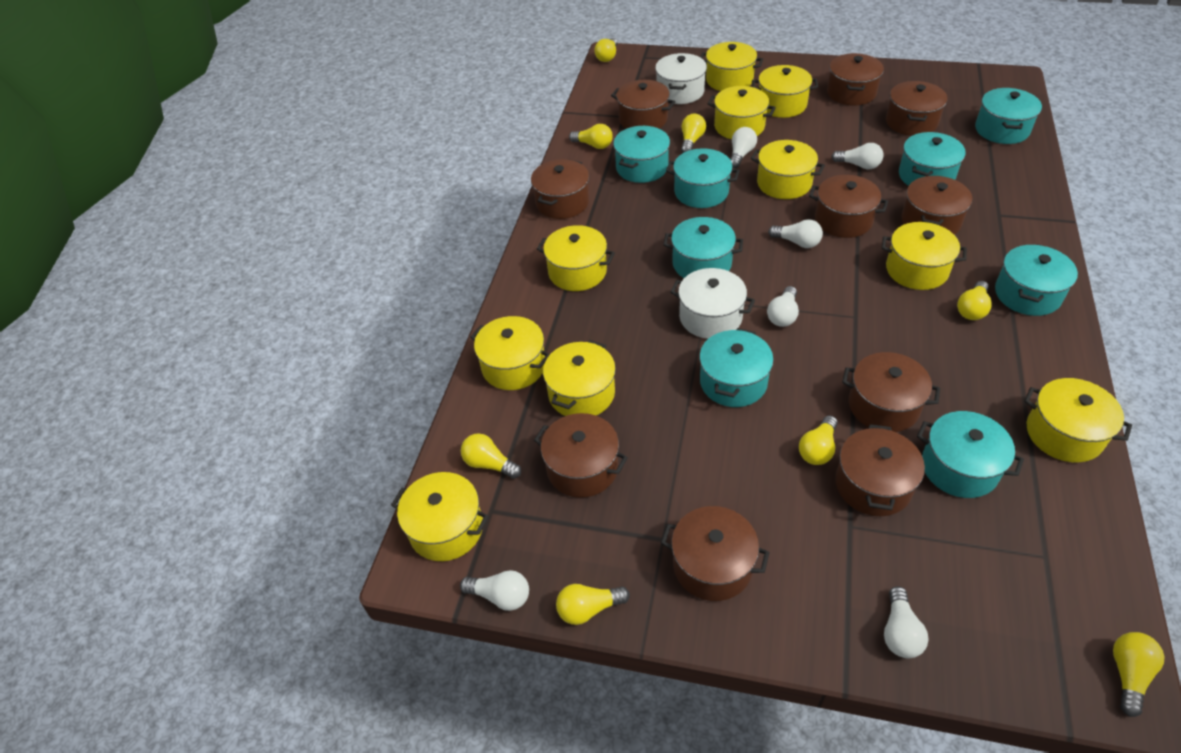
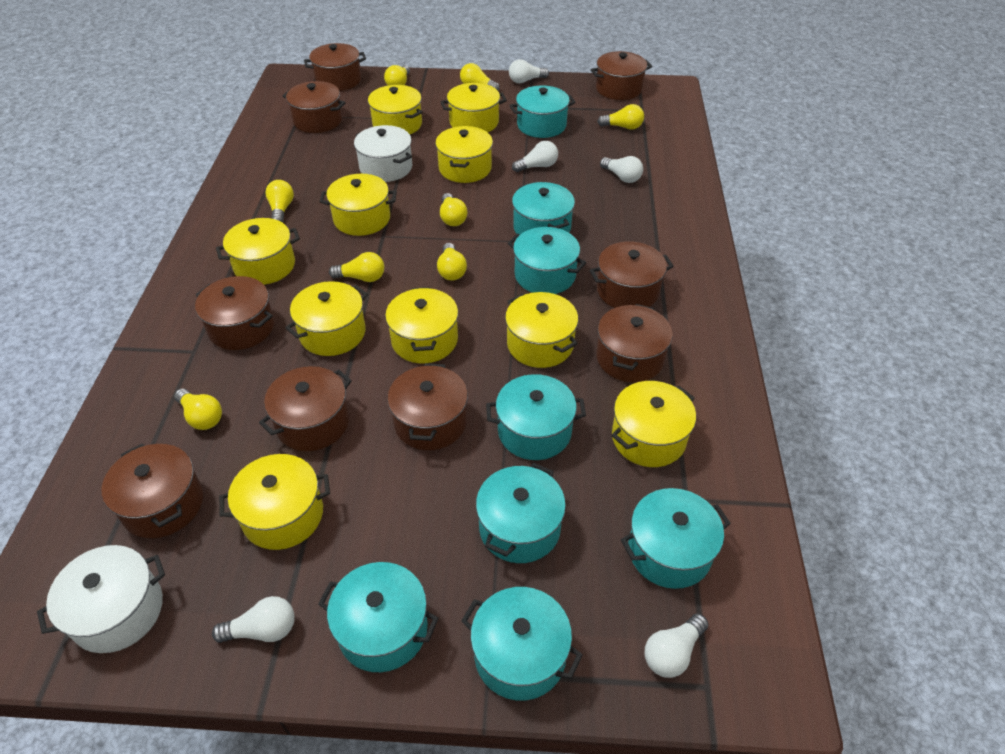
brown pot: 10 -> 9
white light bulb: 6 -> 5

